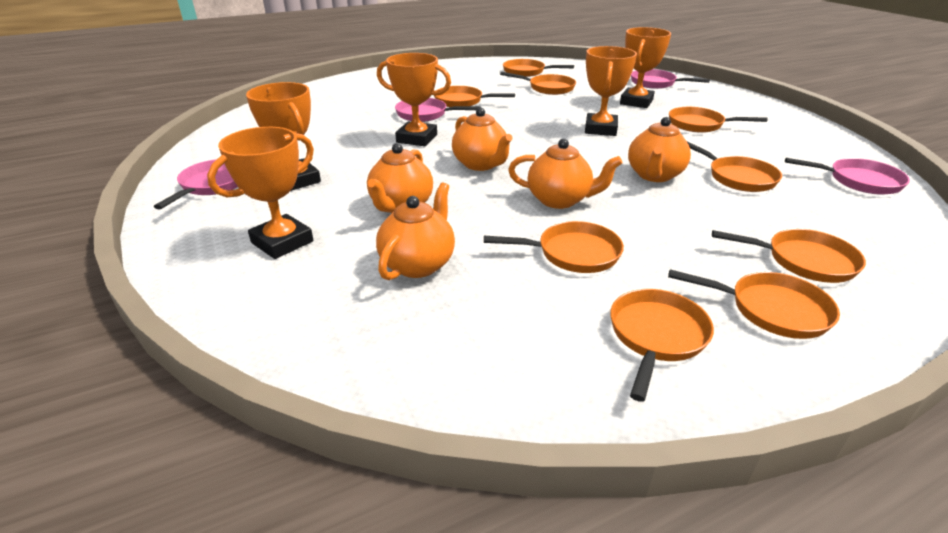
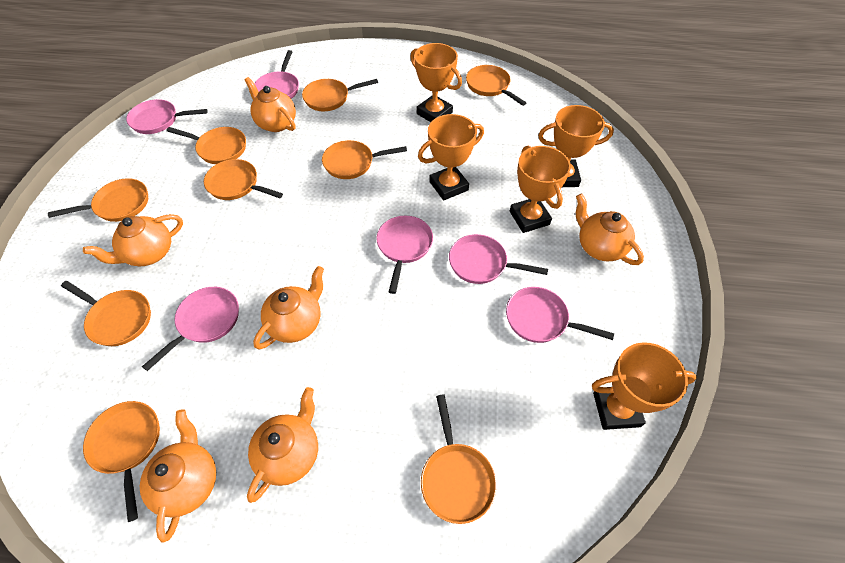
orange teapot: 5 -> 6
pink pan: 4 -> 6

